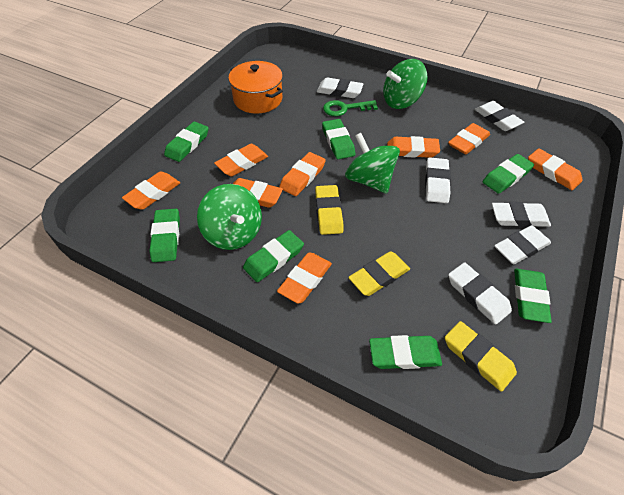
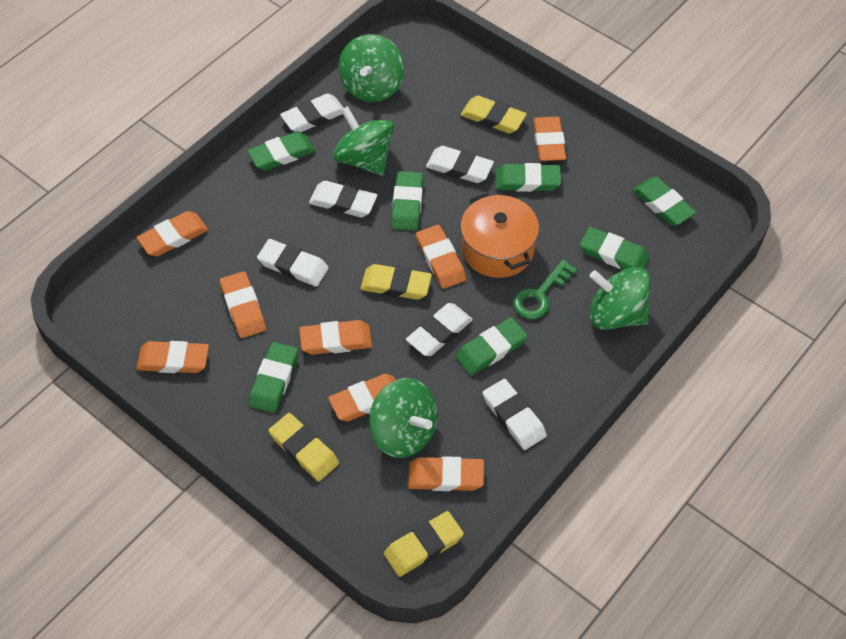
green spinning top: 3 -> 4
yellow eraser: 3 -> 4

